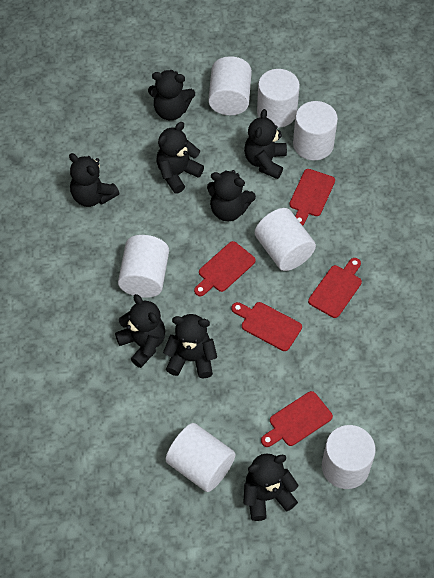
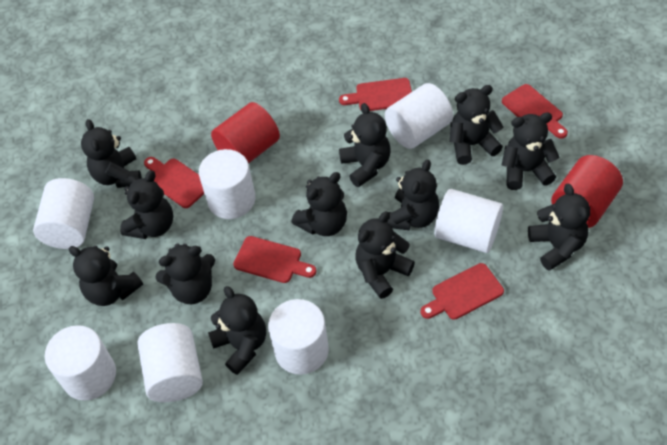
black teddy bear: 8 -> 12
red cylinder: 0 -> 2

